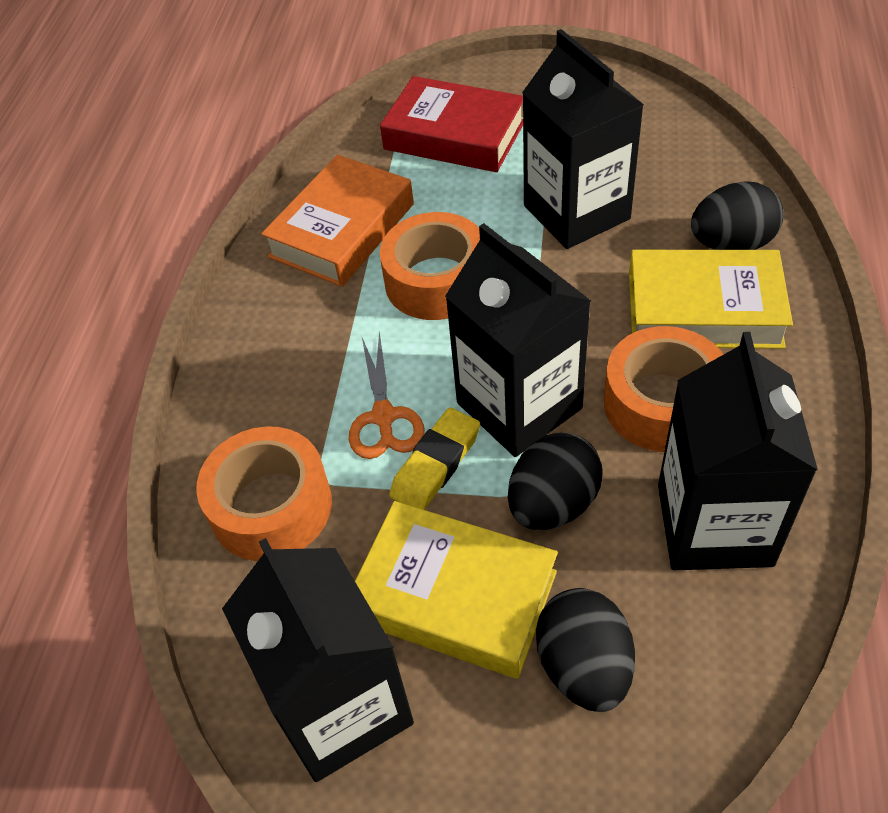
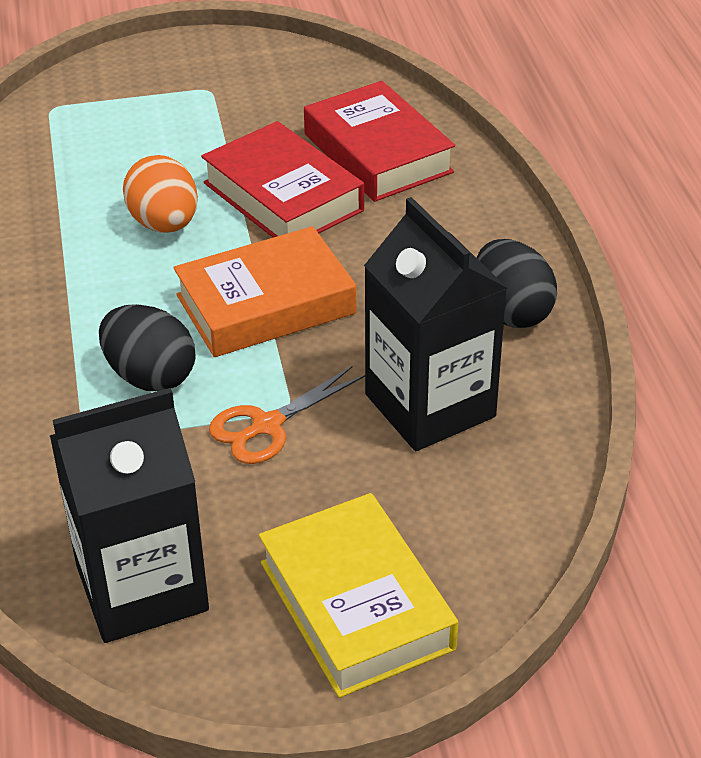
black carton: 4 -> 2
black egg: 3 -> 2
orange egg: 0 -> 1
orange tape: 3 -> 0
red book: 1 -> 2
yellow book: 2 -> 1
yellow eraser: 1 -> 0

